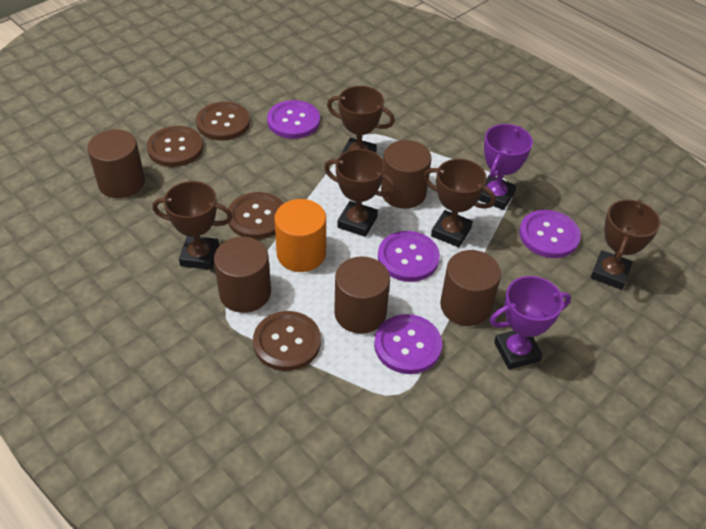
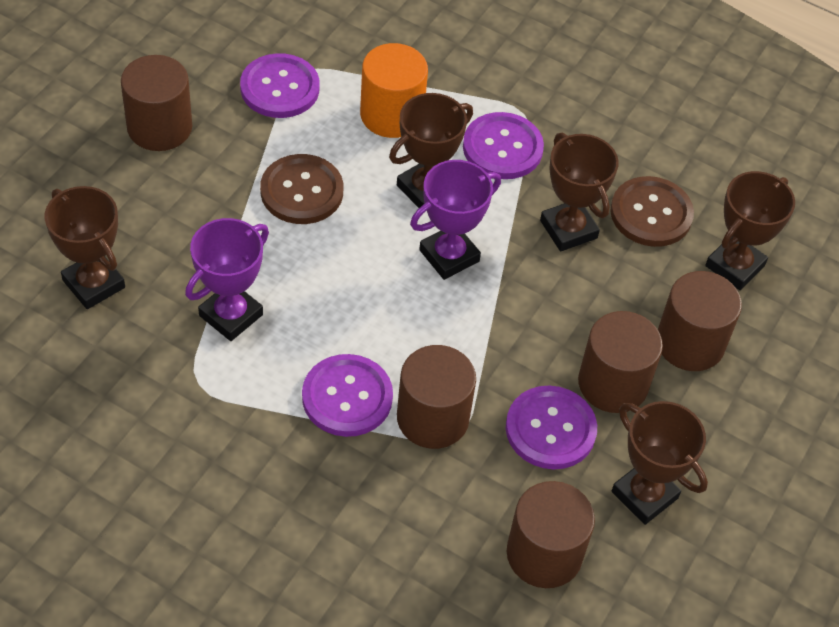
brown button: 4 -> 2

